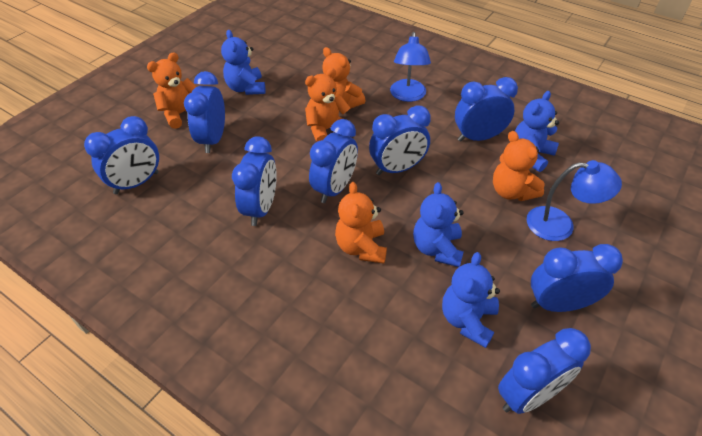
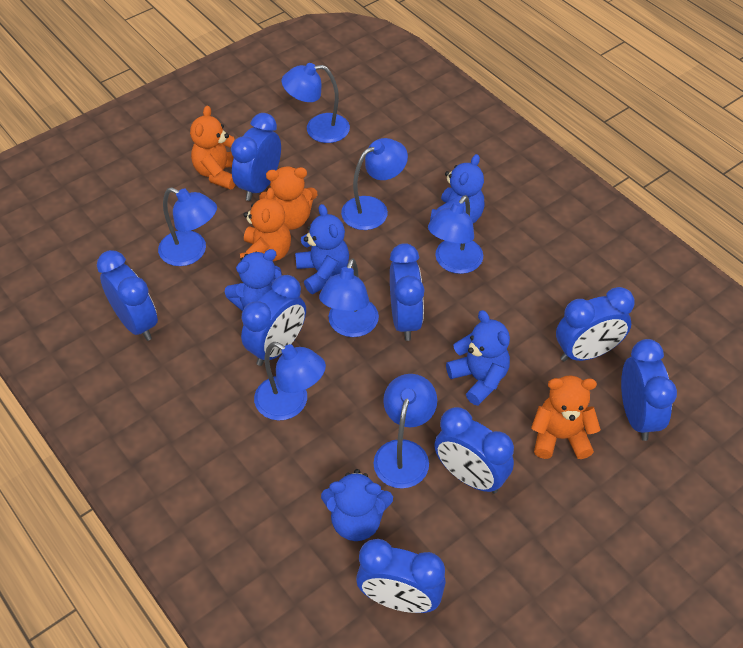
blue lamp: 2 -> 7
blue teddy bear: 4 -> 5
orange teddy bear: 5 -> 4

